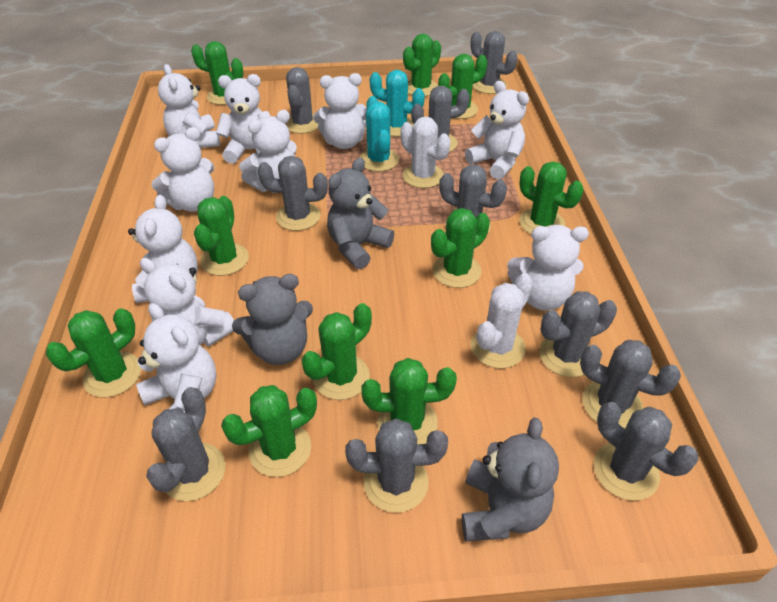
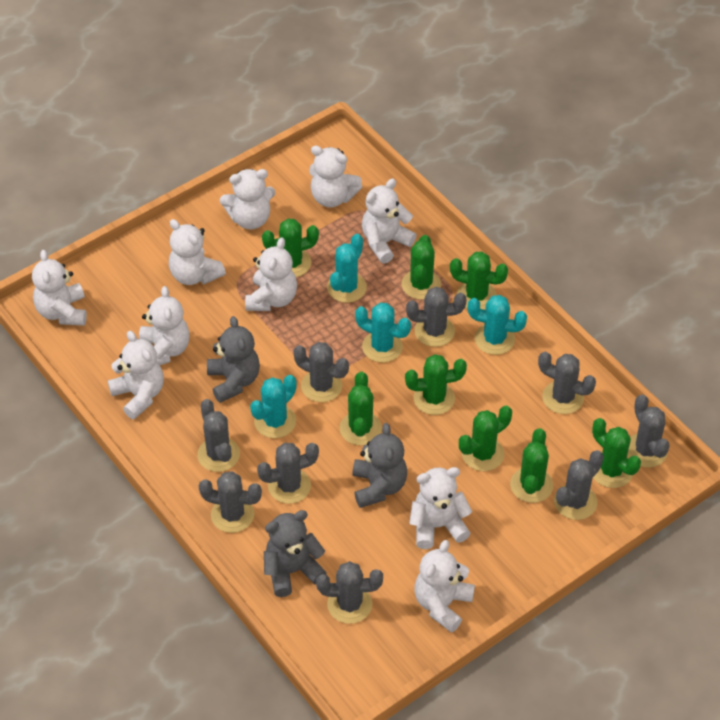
green cactus: 10 -> 8
grey cactus: 10 -> 9
turquoise cactus: 2 -> 4
white cactus: 2 -> 0

